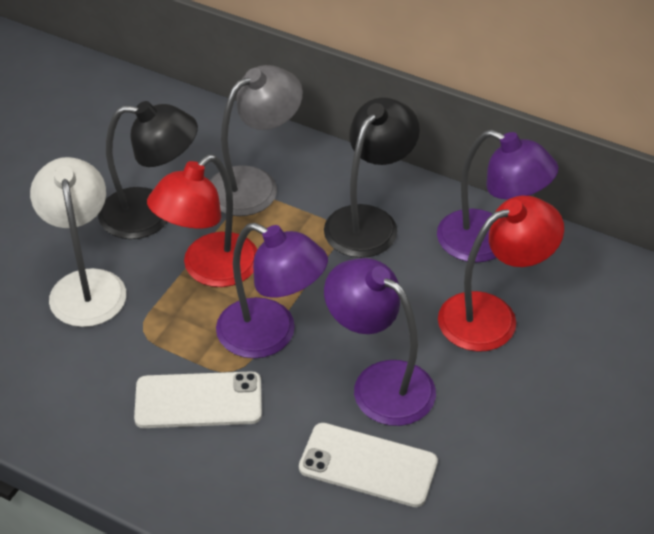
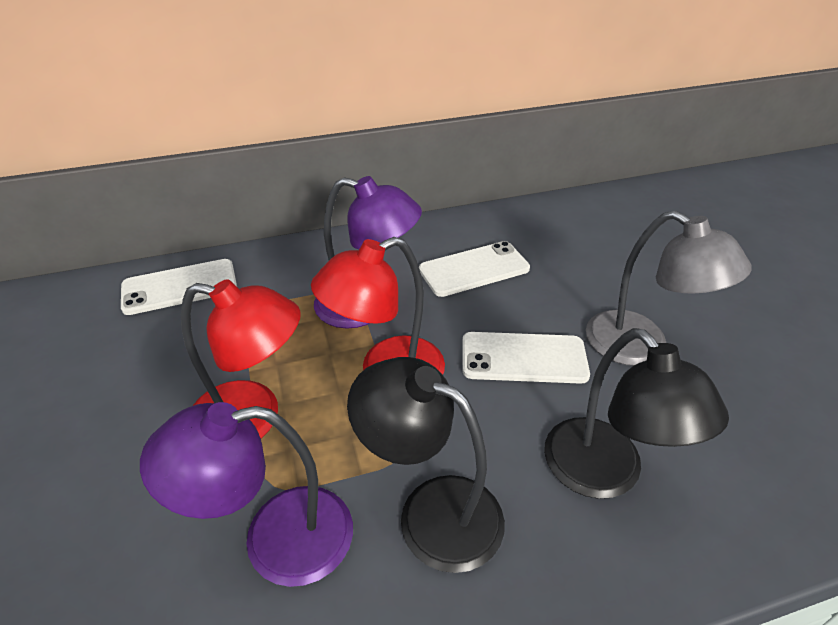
purple lamp: 3 -> 2
white lamp: 1 -> 0
white phone: 2 -> 3

